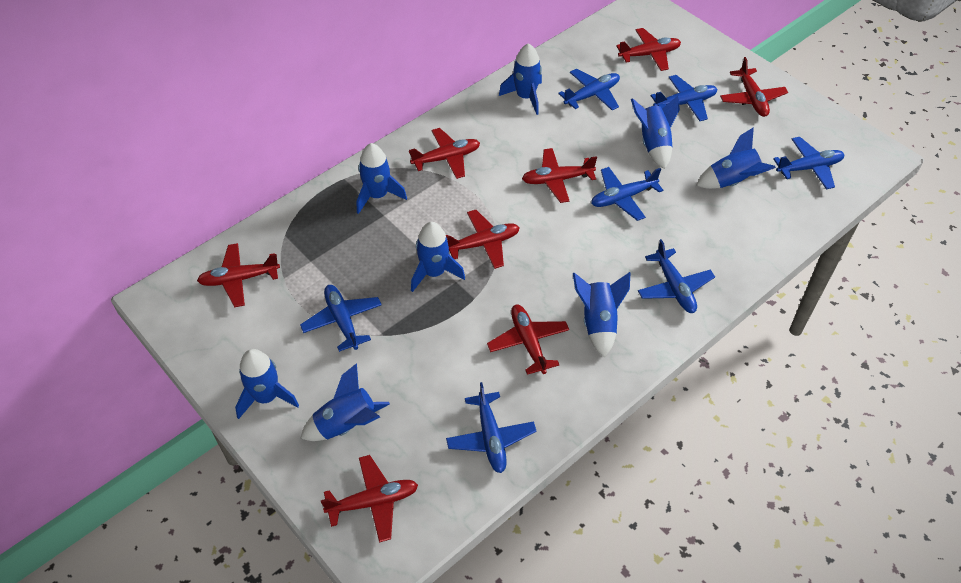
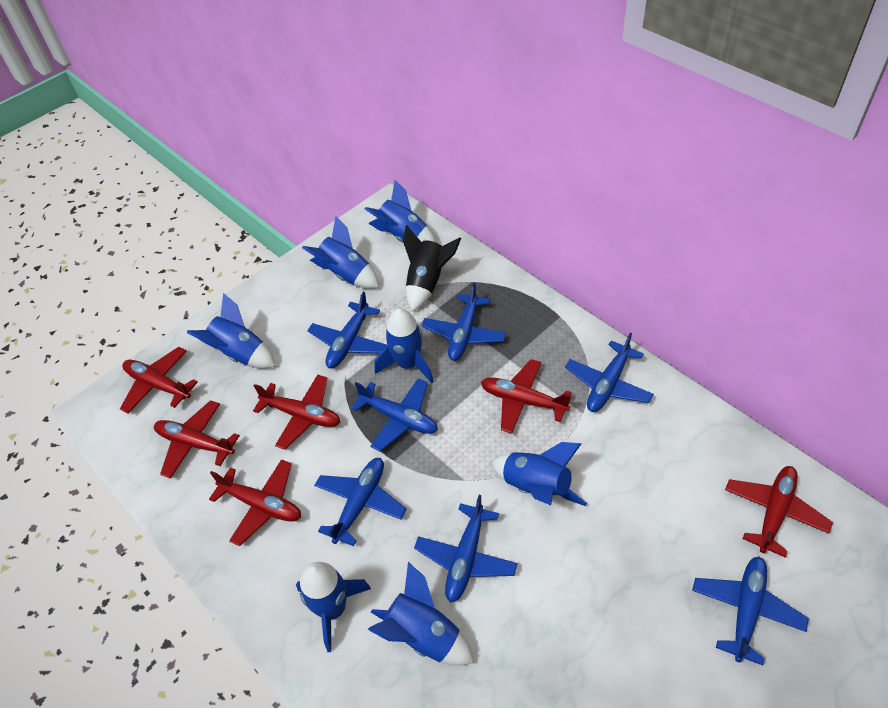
black rocket: 0 -> 1
blue rocket: 8 -> 7
red plane: 8 -> 6

